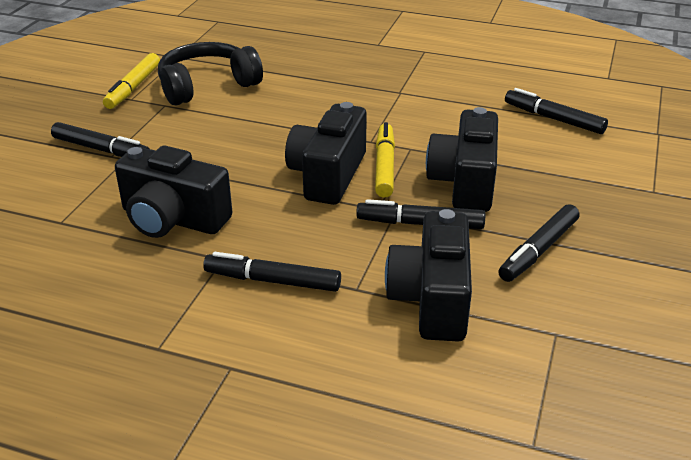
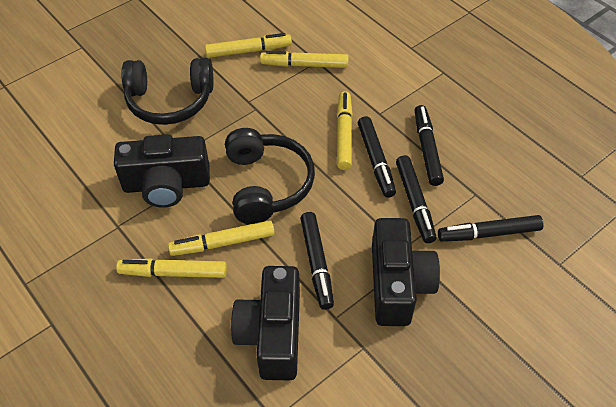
black camera: 4 -> 3
black headphones: 1 -> 2
yellow marker: 2 -> 5

